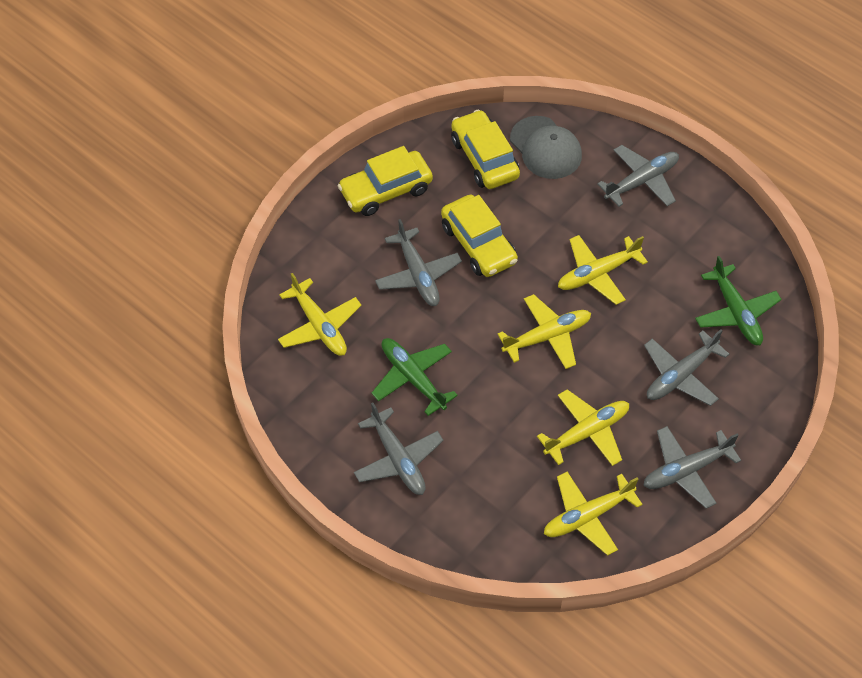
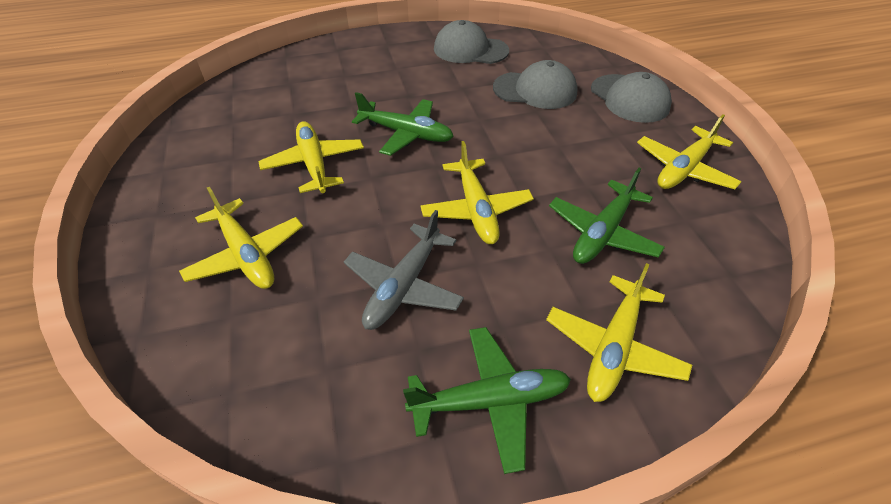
green plane: 2 -> 3
grey cap: 1 -> 3
grey plane: 5 -> 1
yellow car: 3 -> 0

